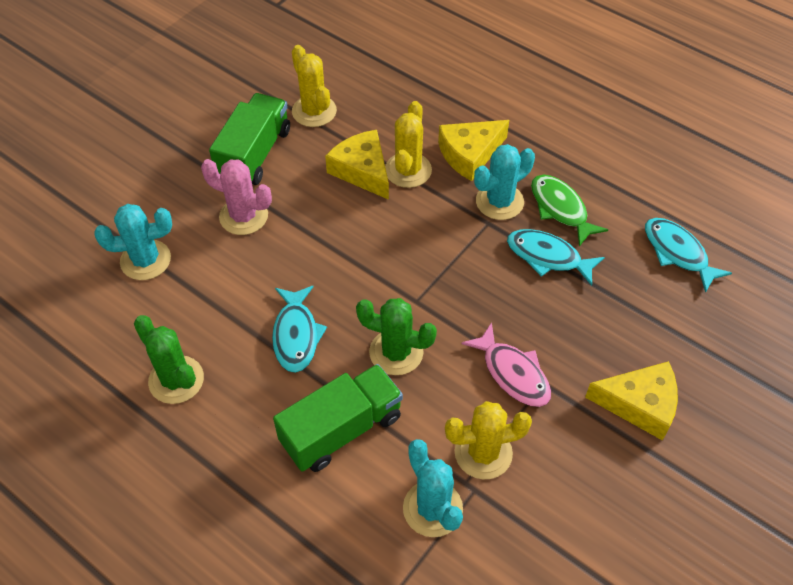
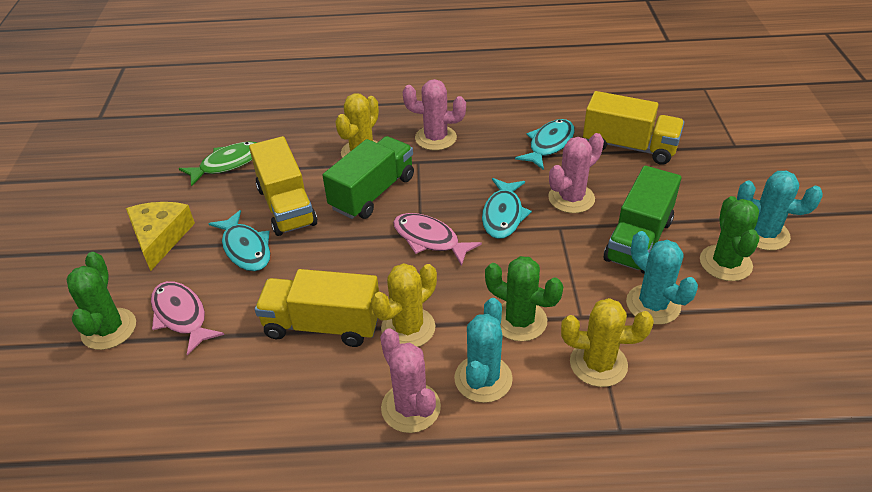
green cactus: 2 -> 3
pink cactus: 1 -> 3
pink fish: 1 -> 2
yellow cheese: 3 -> 1
yellow truck: 0 -> 3

